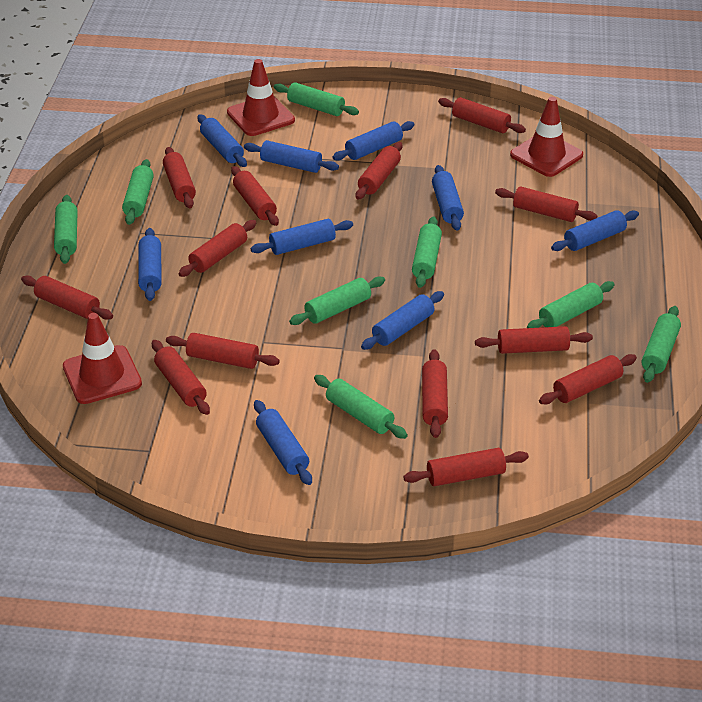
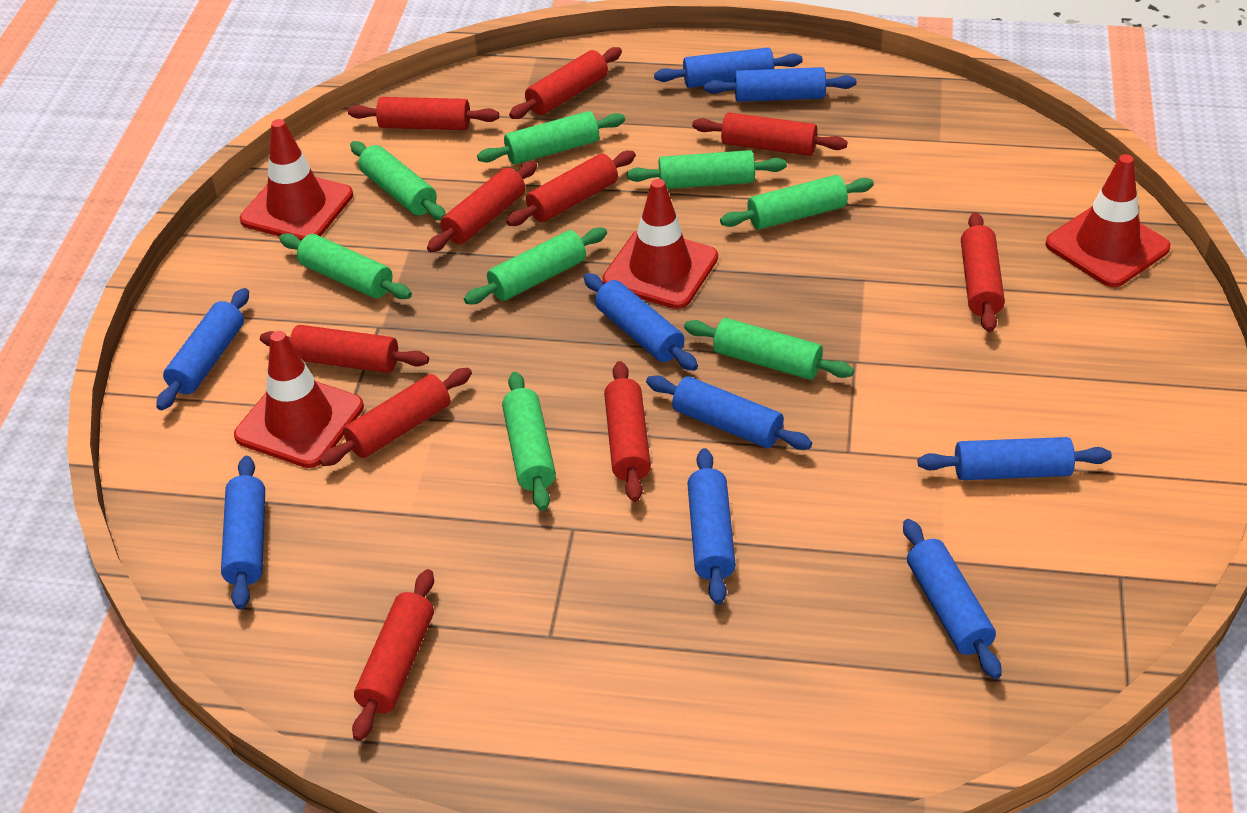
red rolling pin: 13 -> 10
red traffic cone: 3 -> 4

